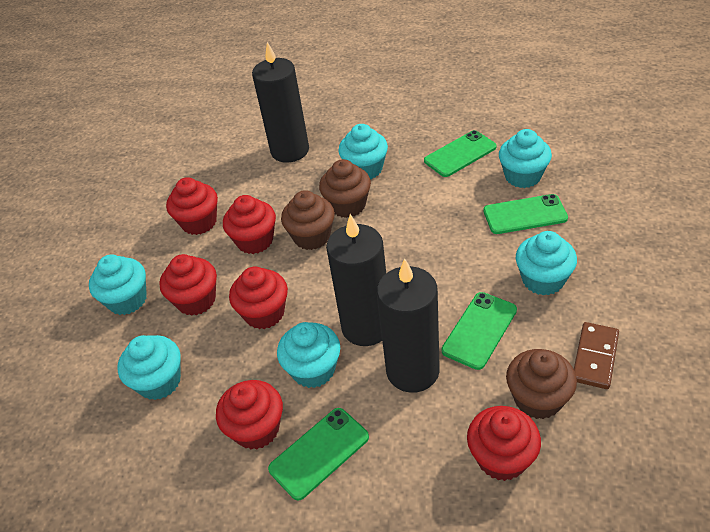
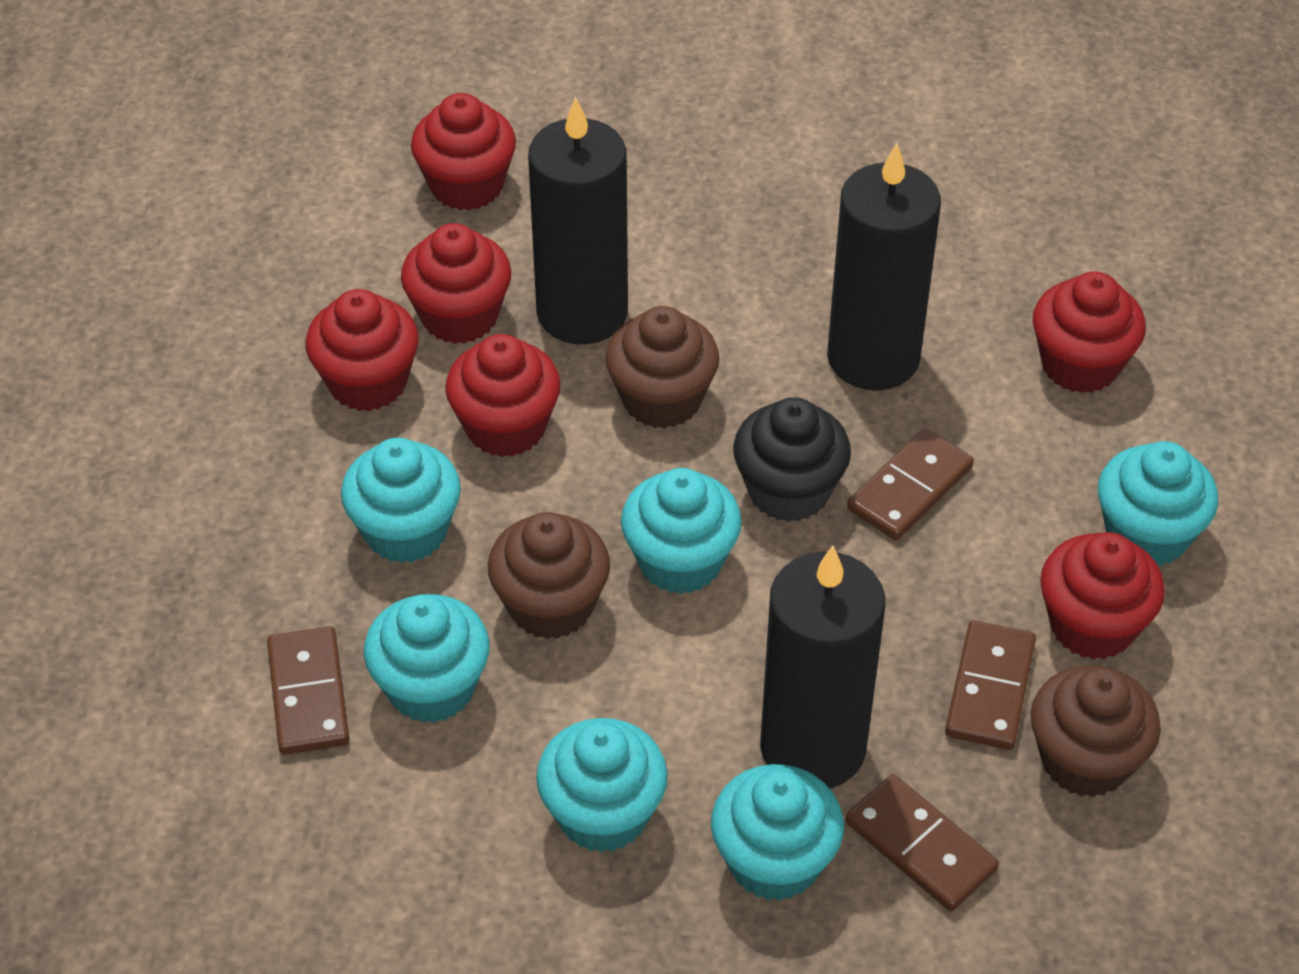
black cupcake: 0 -> 1
brown domino: 1 -> 4
green phone: 4 -> 0

